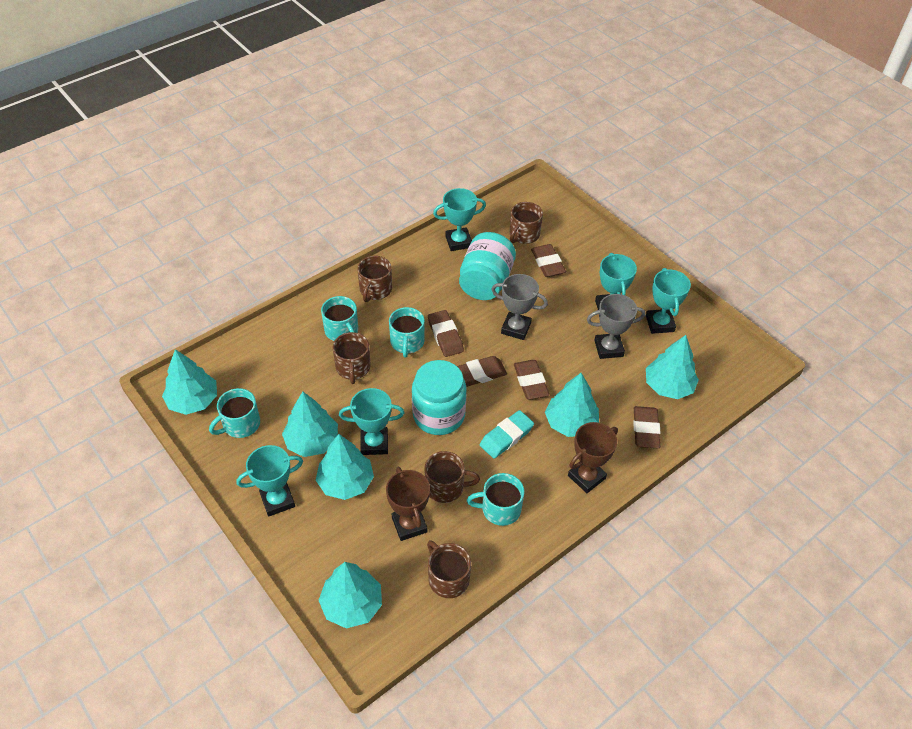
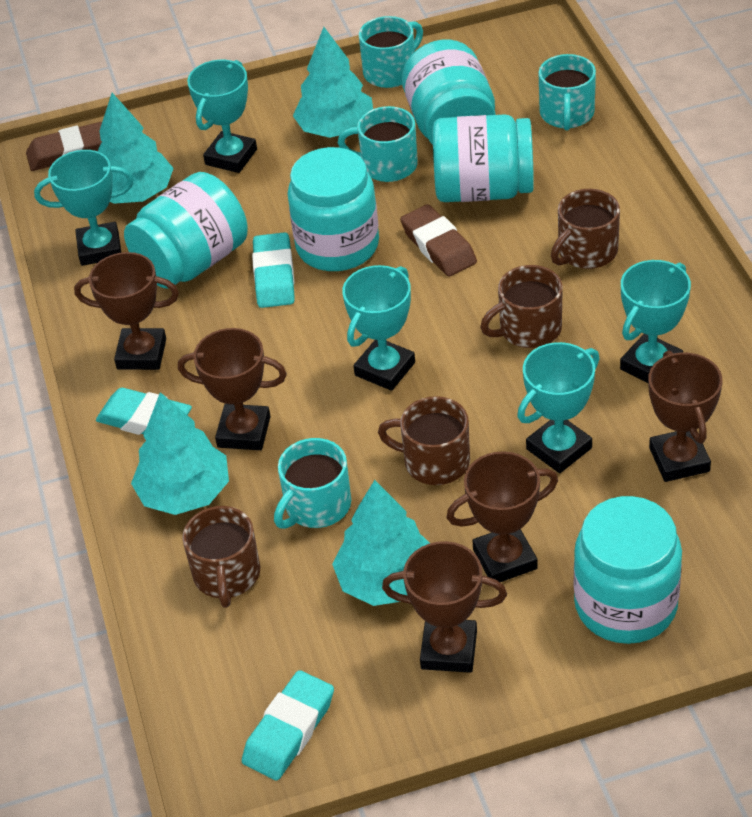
brown eraser: 5 -> 2
brown mug: 5 -> 4
brown trophy: 2 -> 5
grey trophy: 2 -> 0
turquoise eraser: 1 -> 3
turquoise jar: 2 -> 5
turquoise tree: 6 -> 4

